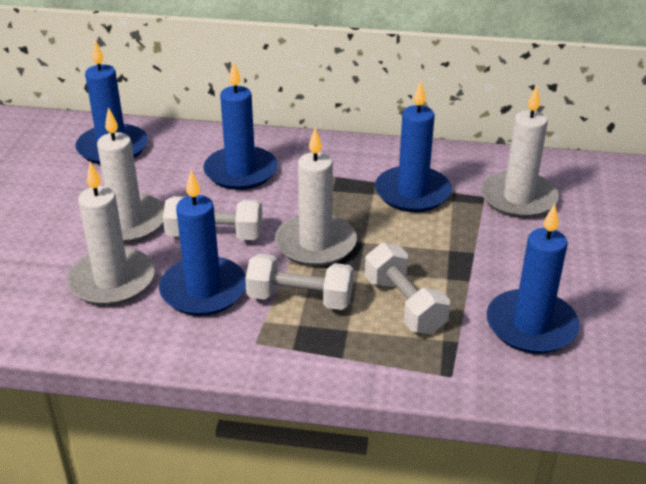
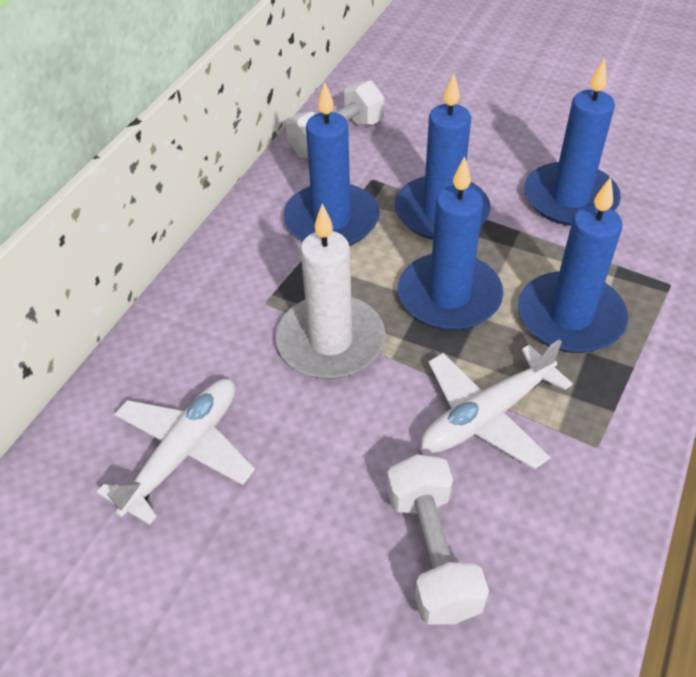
white candle: 4 -> 1
white dumbbell: 3 -> 2
white plane: 0 -> 2

